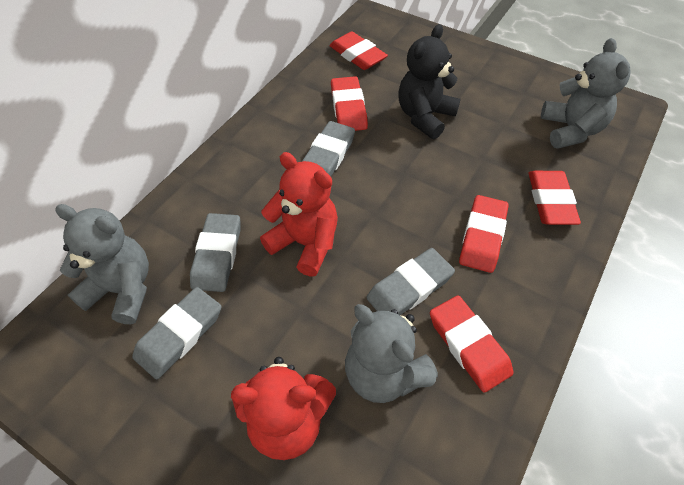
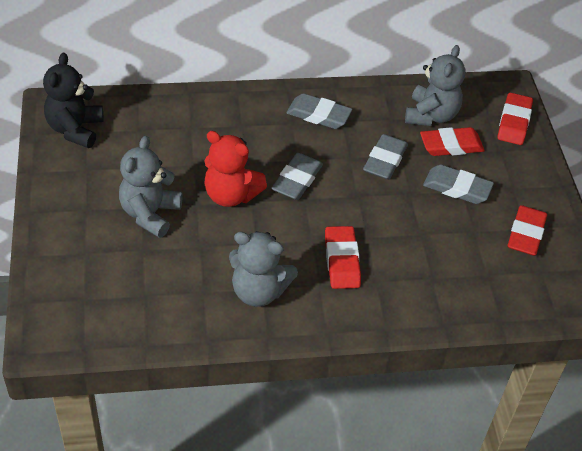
red eraser: 5 -> 4
red teddy bear: 2 -> 1

